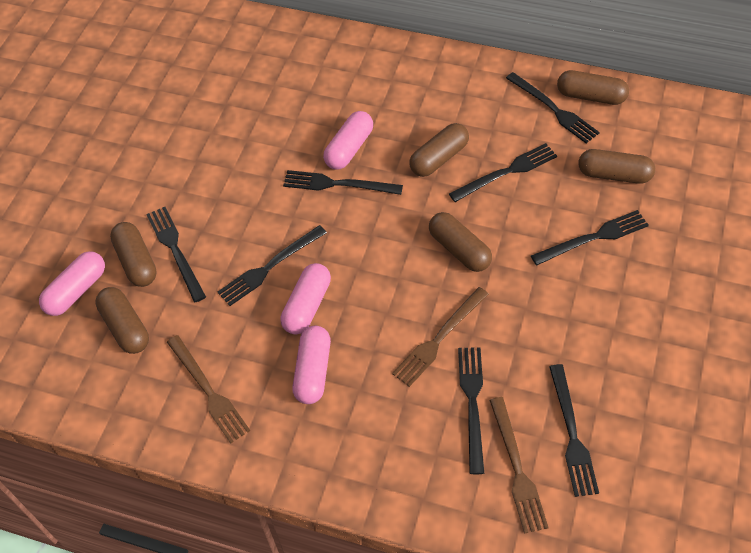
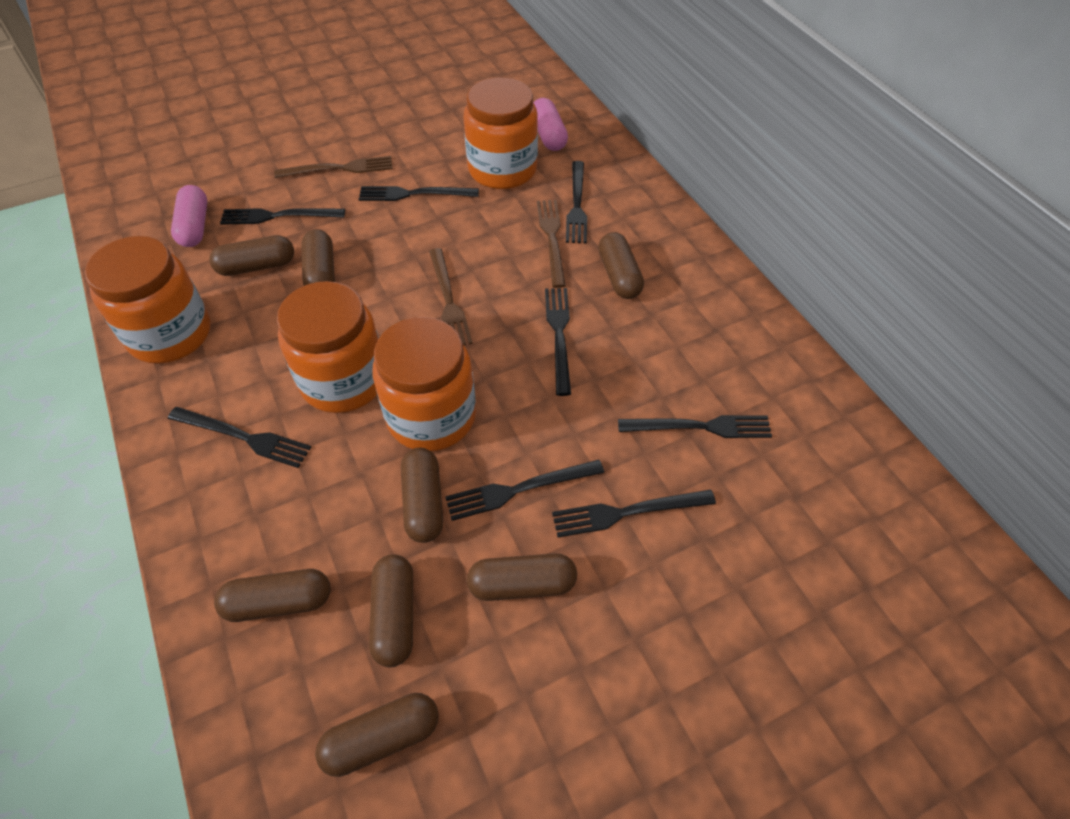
brown capsule: 6 -> 8
orange jar: 0 -> 4
pink capsule: 4 -> 2

